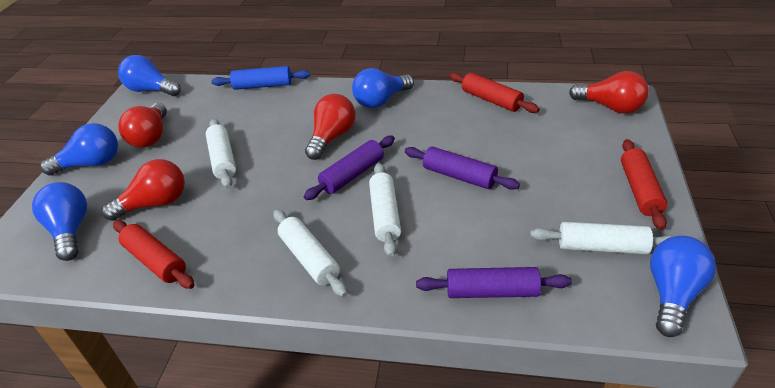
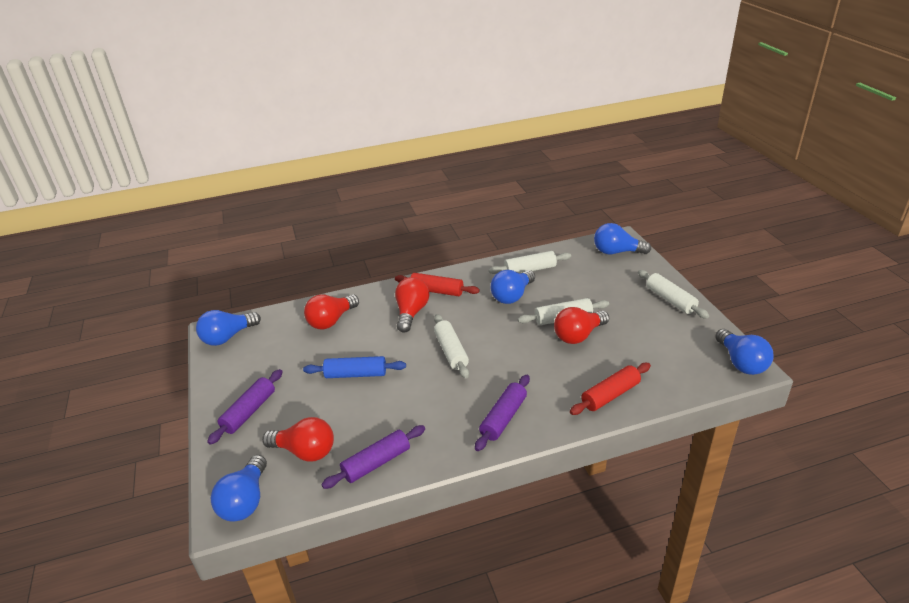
red rolling pin: 3 -> 2

